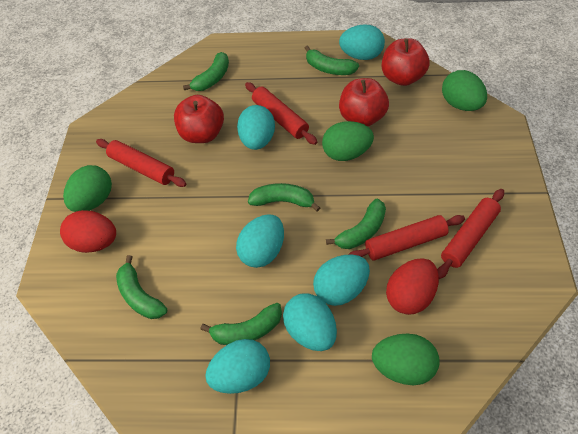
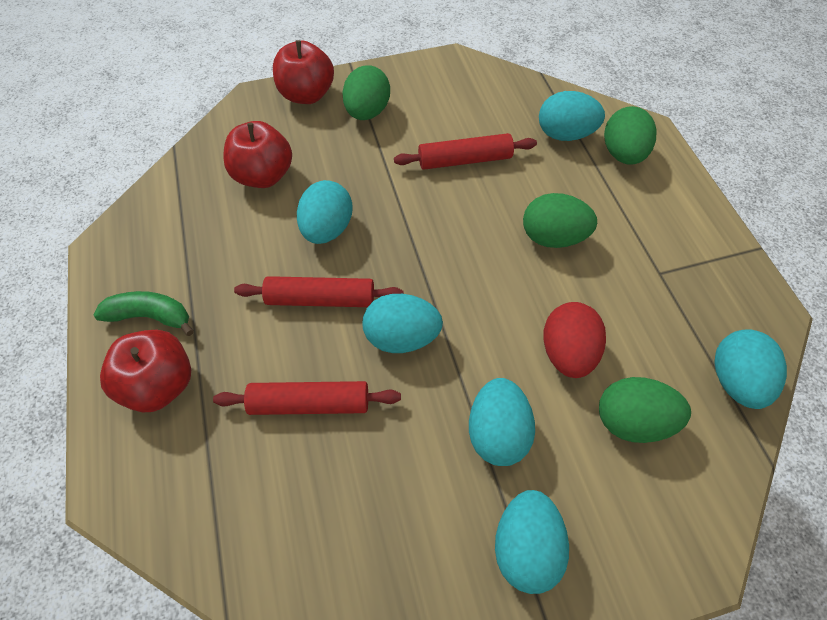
green banana: 6 -> 1
red egg: 2 -> 1
red rolling pin: 4 -> 3

